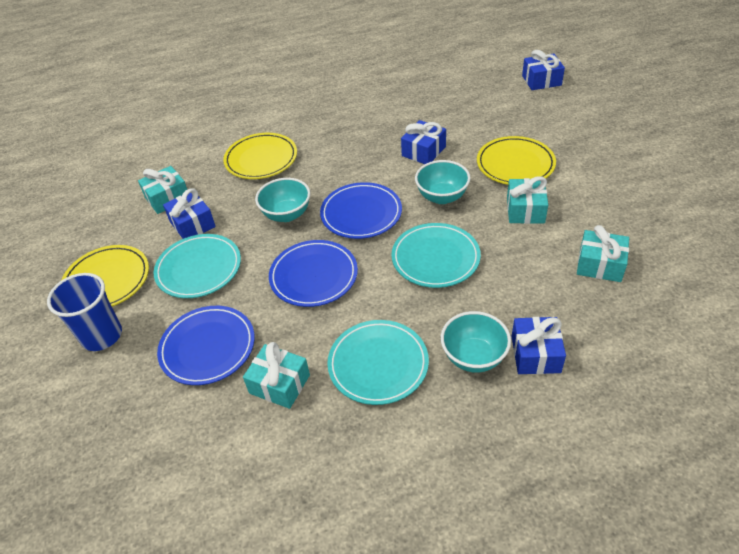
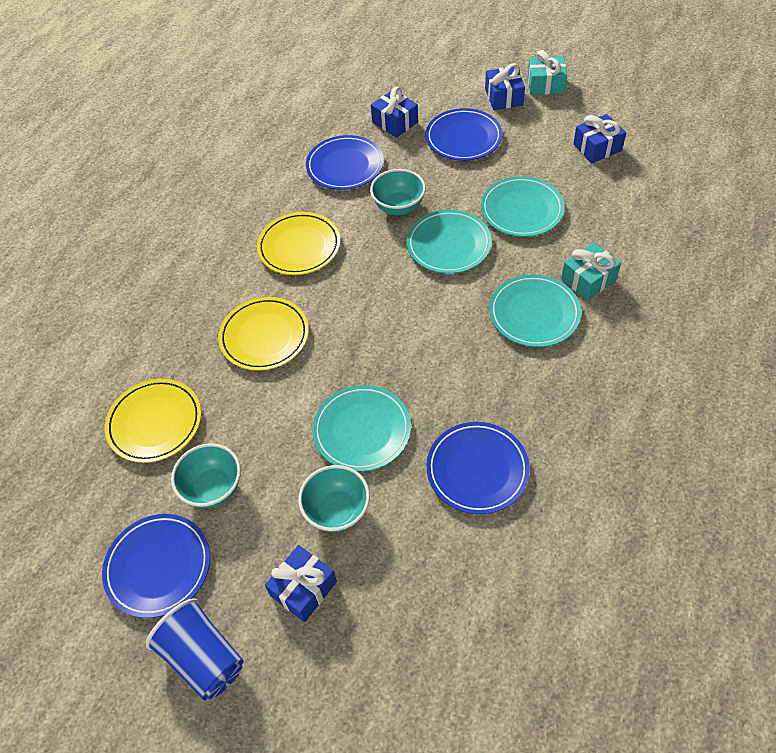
blue plate: 3 -> 4
turquoise gift: 4 -> 2
turquoise plate: 3 -> 4

